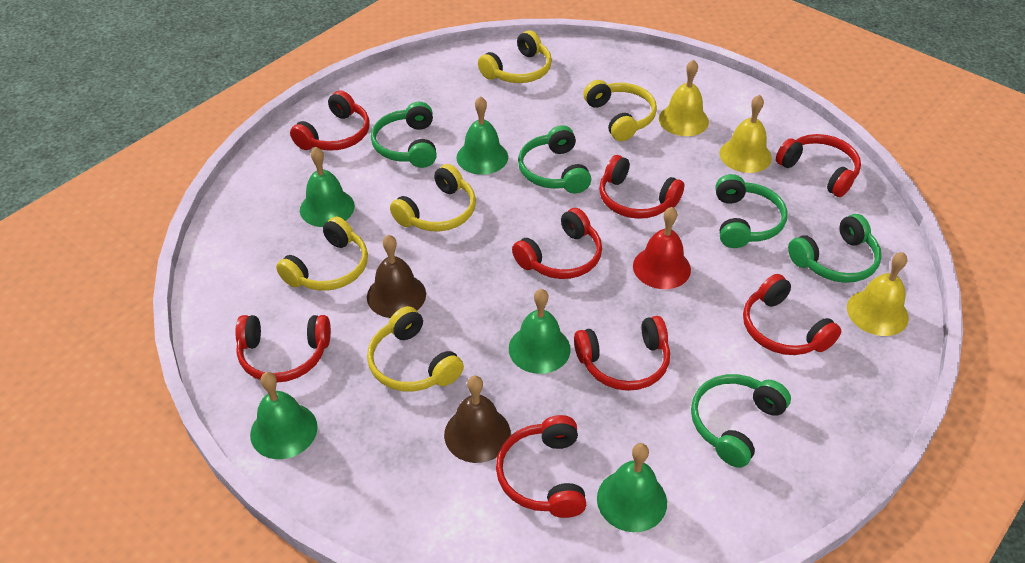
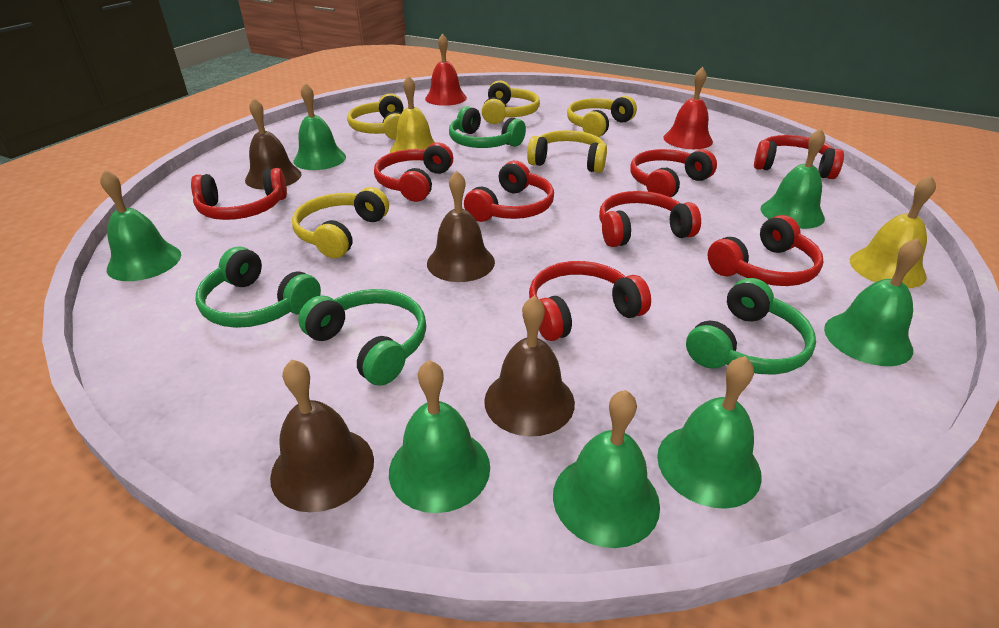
brown bell: 2 -> 4
green bell: 5 -> 7
green headphones: 5 -> 4
red bell: 1 -> 2
yellow bell: 3 -> 2

